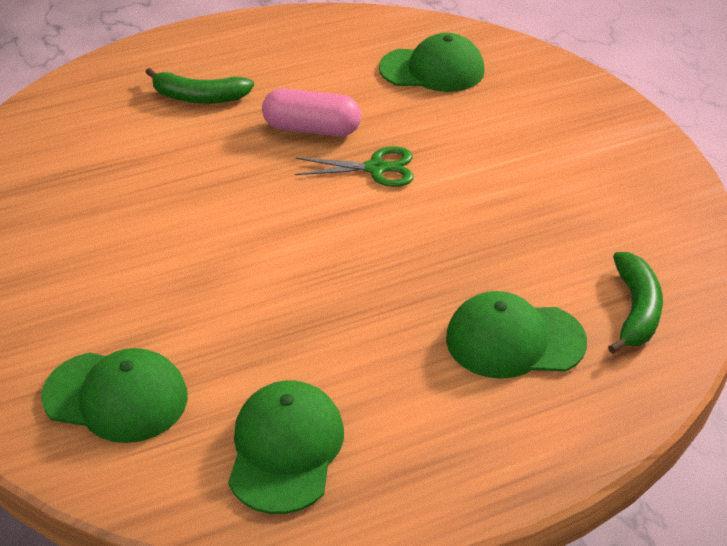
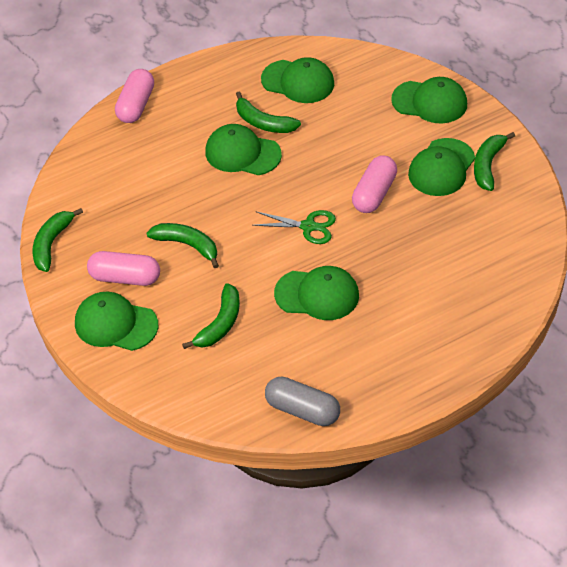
green banana: 2 -> 5
green cap: 4 -> 6
grey capsule: 0 -> 1
pink capsule: 1 -> 3

